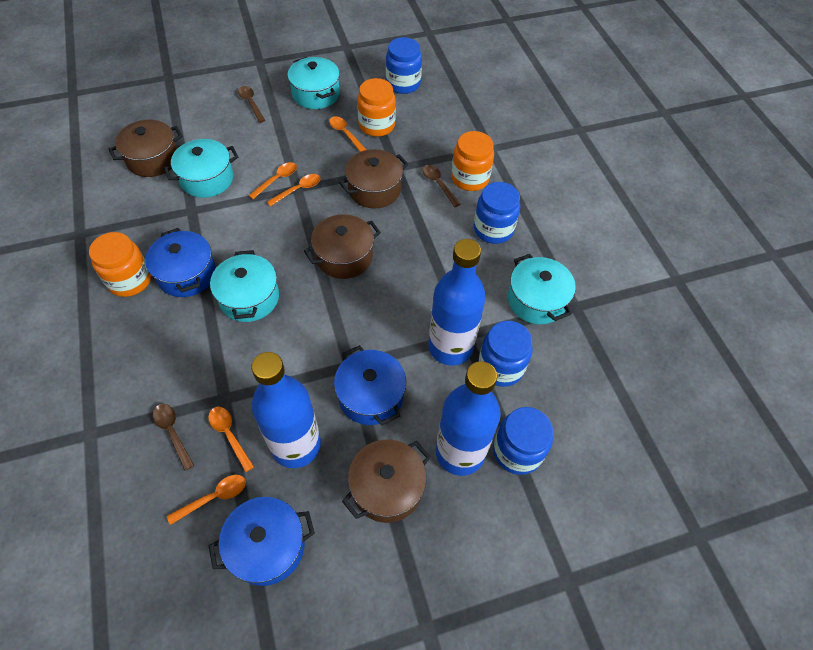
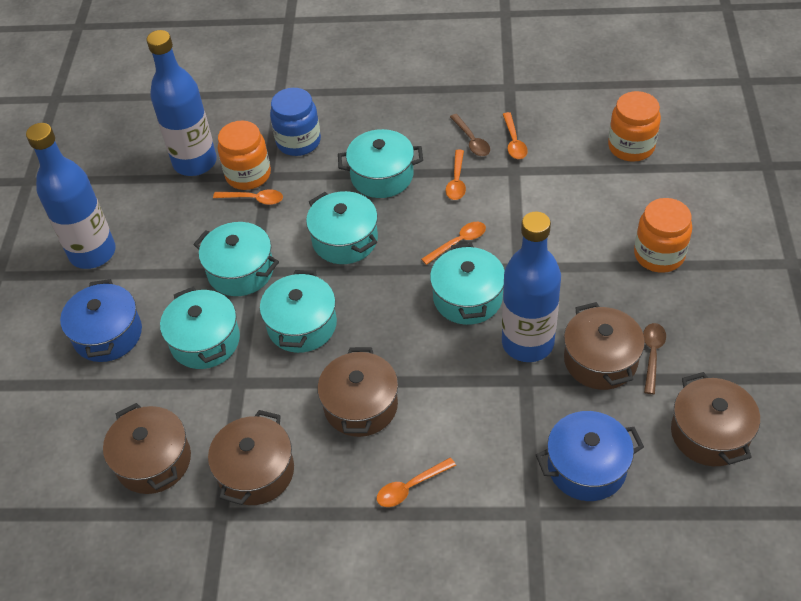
blue jar: 4 -> 1
blue pot: 3 -> 2
brown pot: 4 -> 5
brown spoon: 3 -> 2
turquoise pot: 4 -> 6

